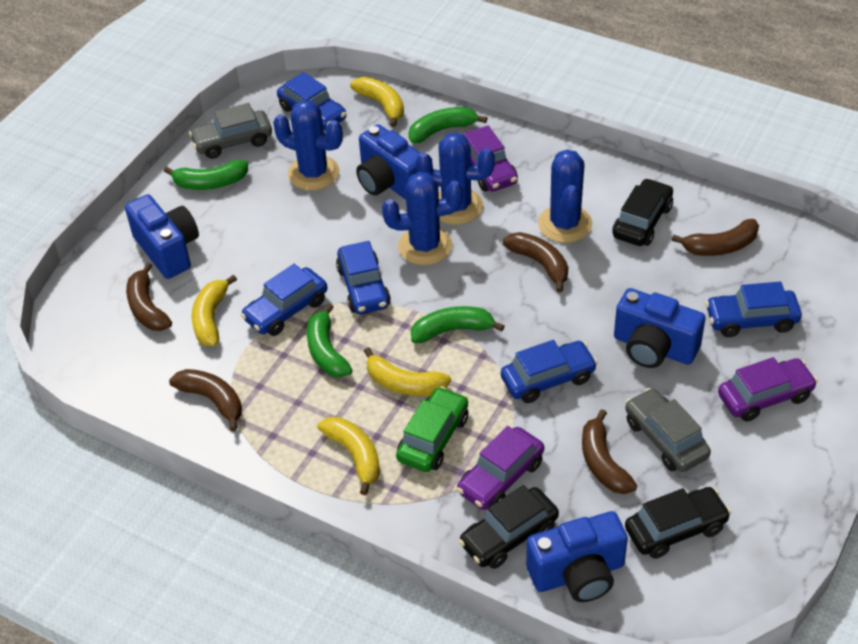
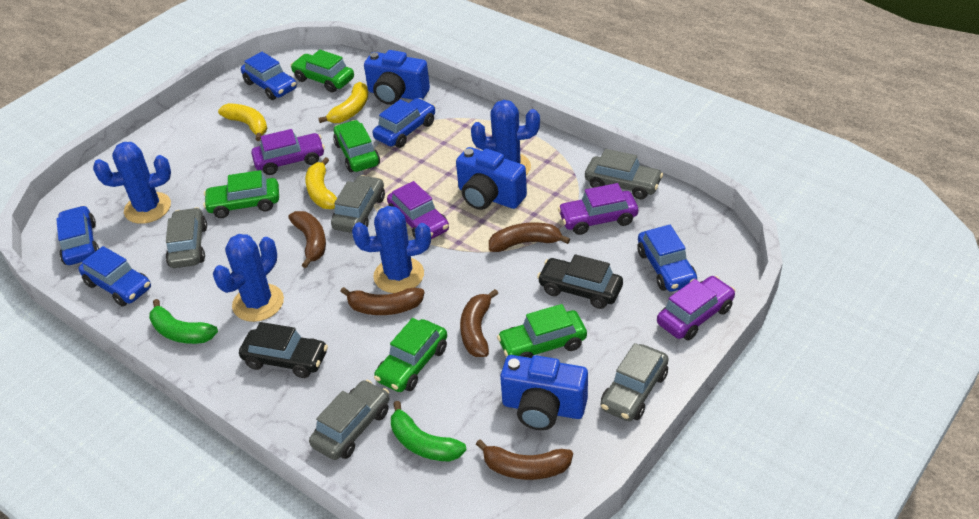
black car: 3 -> 2
blue camera: 4 -> 3
green banana: 4 -> 2
green car: 1 -> 5
grey car: 2 -> 5
purple car: 3 -> 4
yellow banana: 4 -> 3

